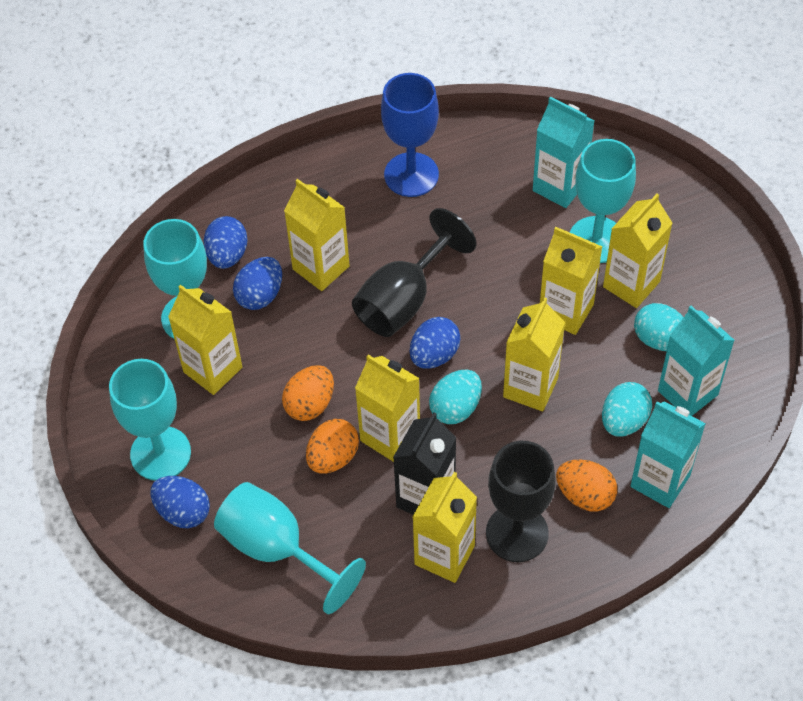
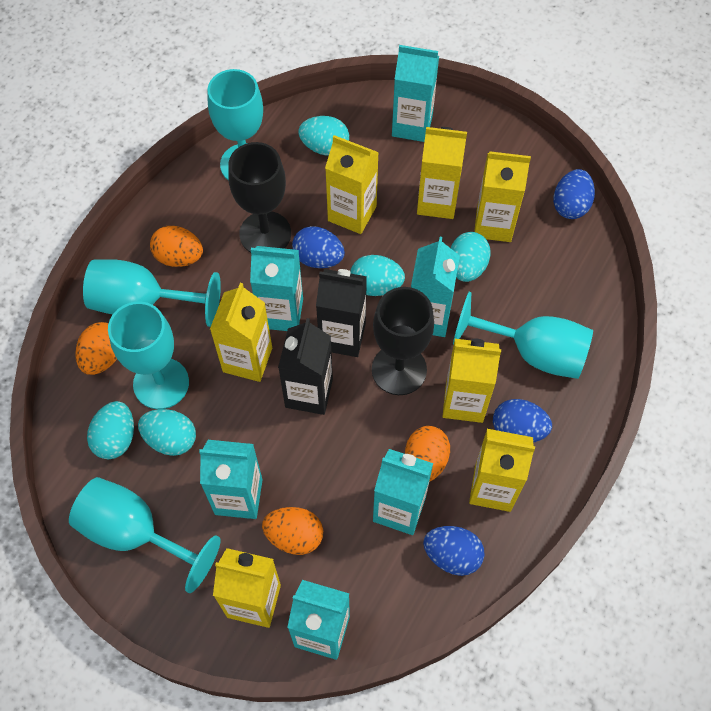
black carton: 1 -> 2
blue goblet: 1 -> 0
orange egg: 3 -> 4
turquoise carton: 3 -> 6
turquoise egg: 3 -> 5
turquoise goblet: 4 -> 5

